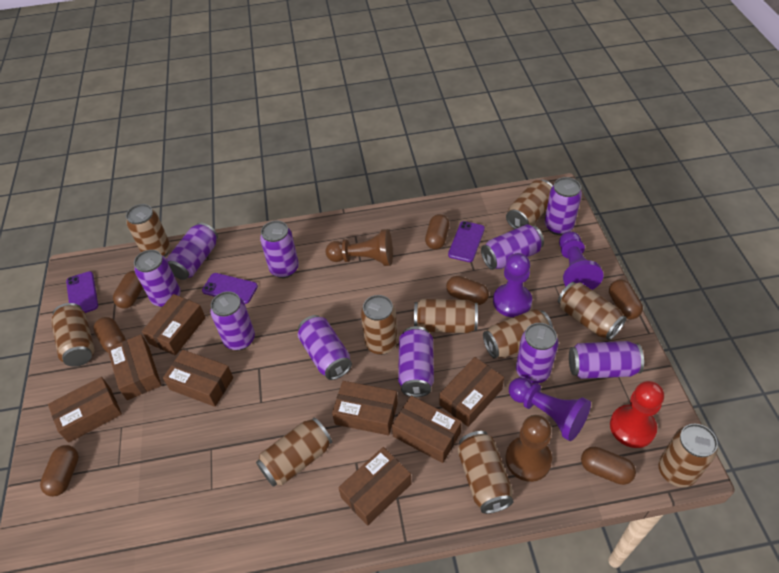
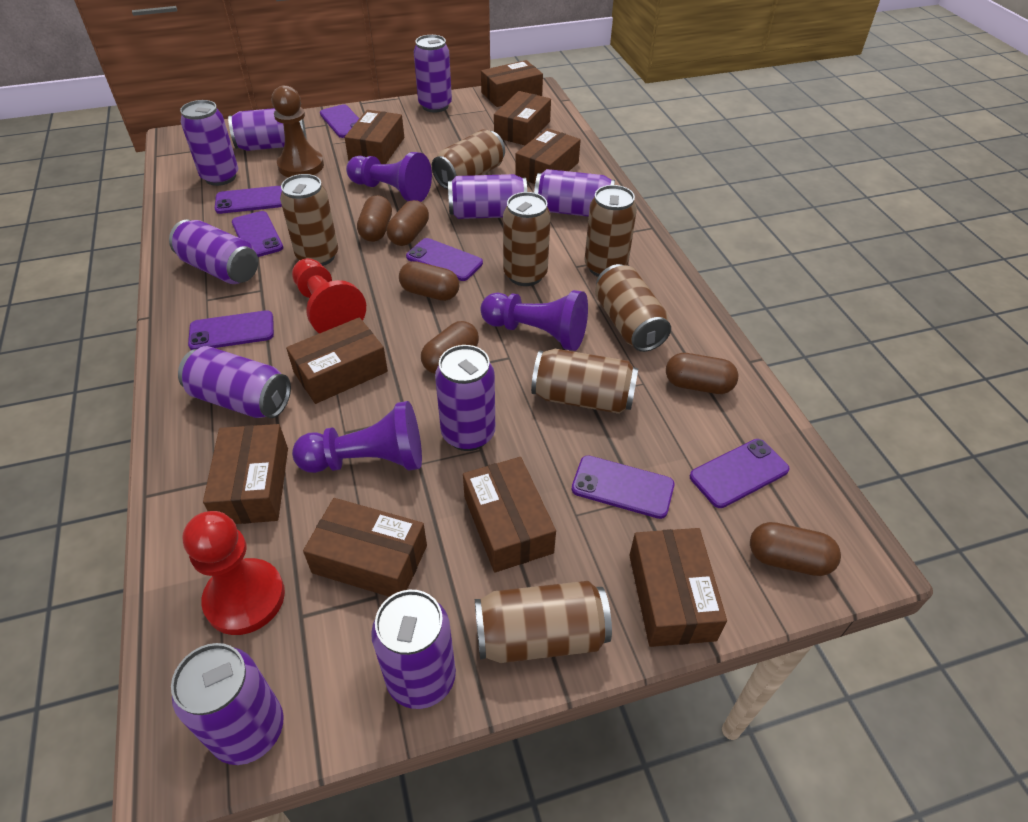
brown box: 8 -> 9
brown can: 10 -> 7
brown capsule: 7 -> 6
brown pawn: 2 -> 1
purple phone: 3 -> 7
red pawn: 1 -> 2

